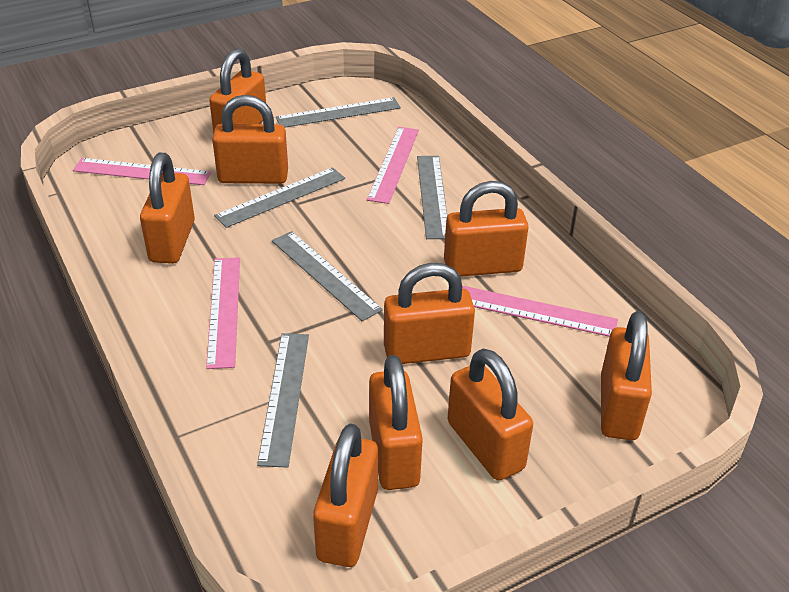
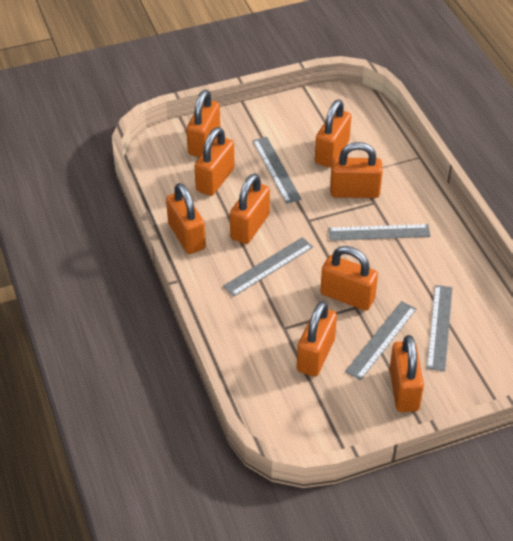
pink ruler: 4 -> 0

